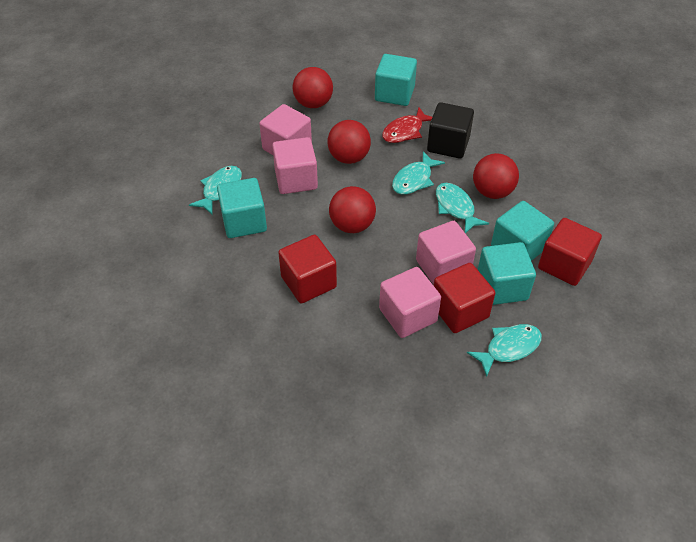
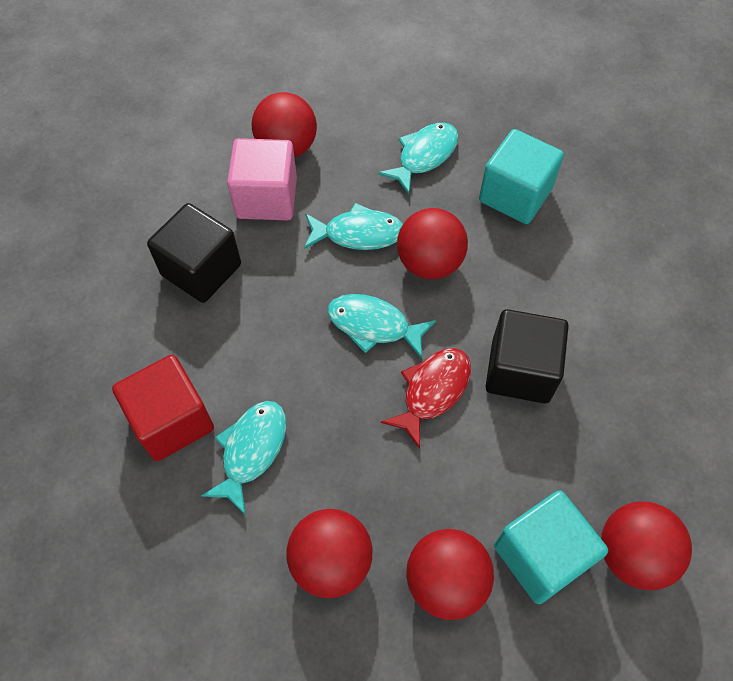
black cube: 1 -> 2
pink cube: 4 -> 1
red ball: 4 -> 5
red cube: 3 -> 1
turquoise cube: 4 -> 2

